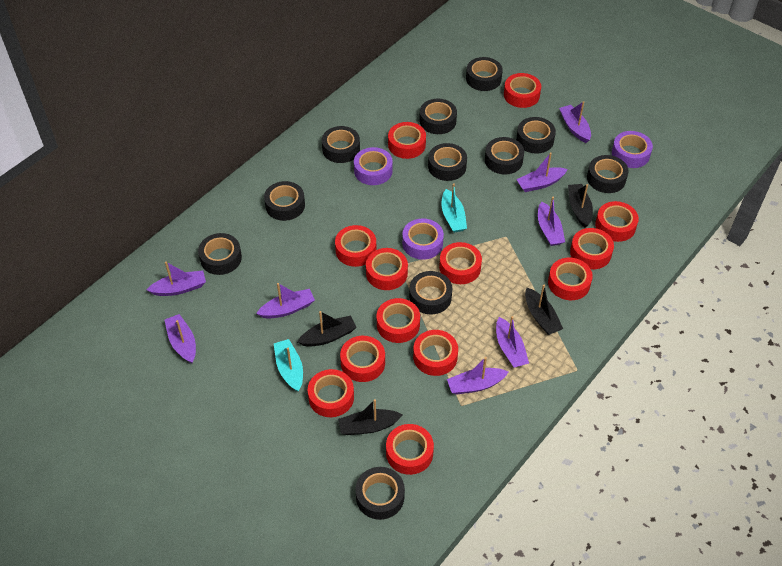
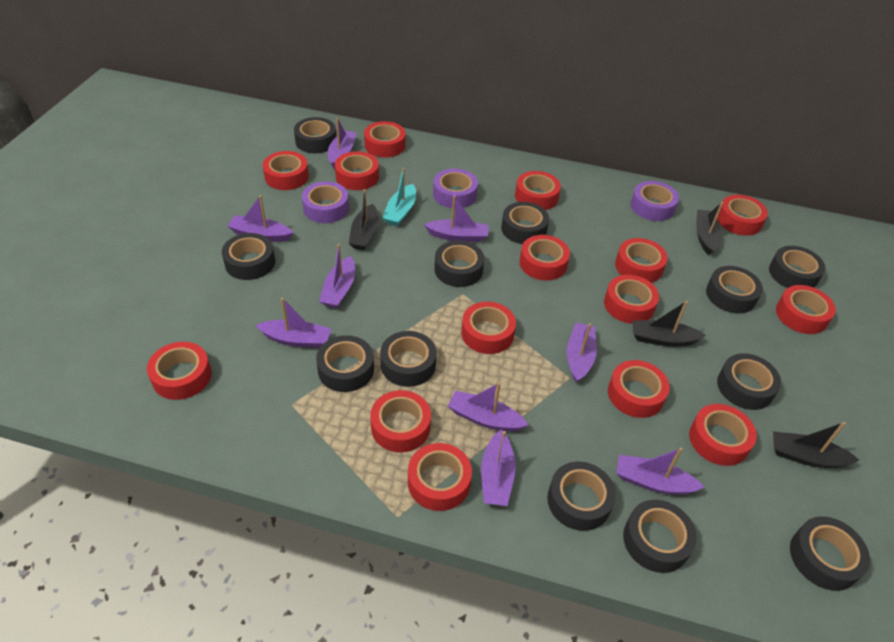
black tape: 11 -> 12
purple boat: 8 -> 9
red tape: 13 -> 15
turquoise boat: 2 -> 1

